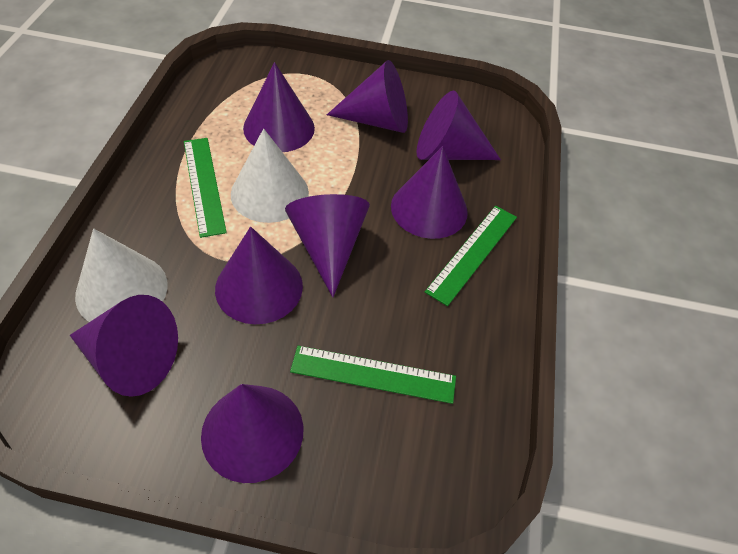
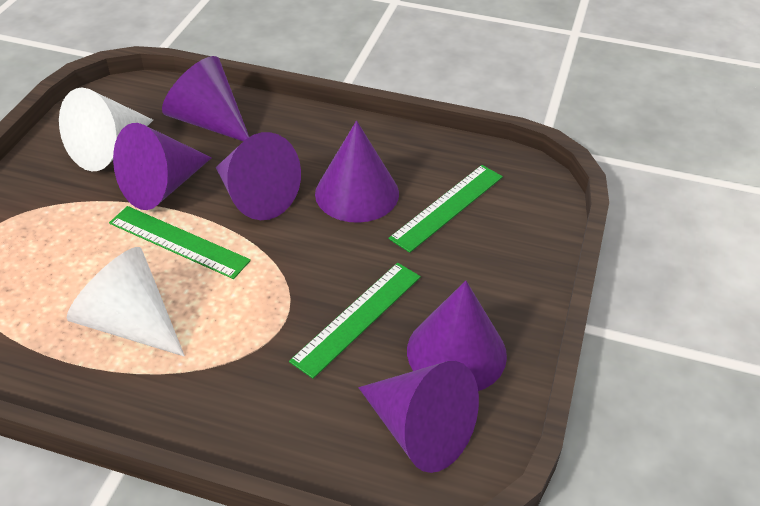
purple cone: 8 -> 6

